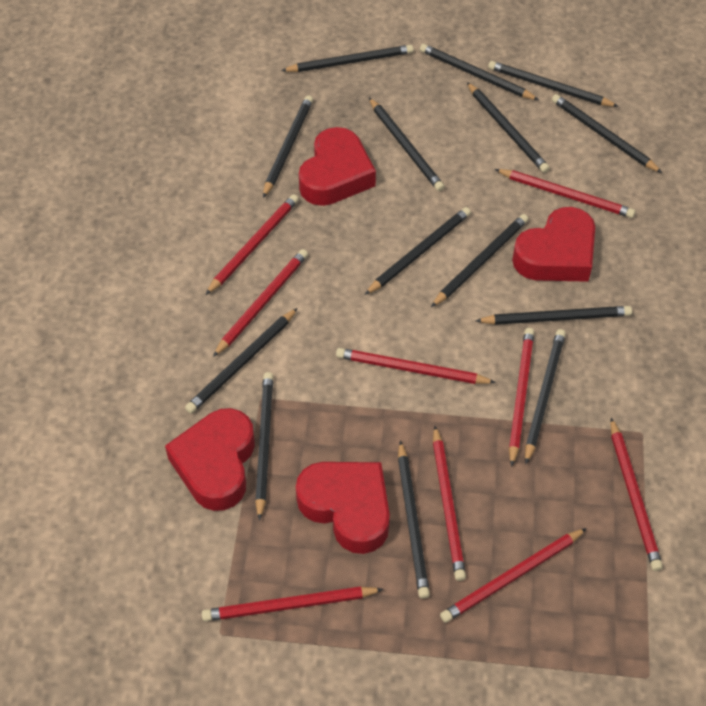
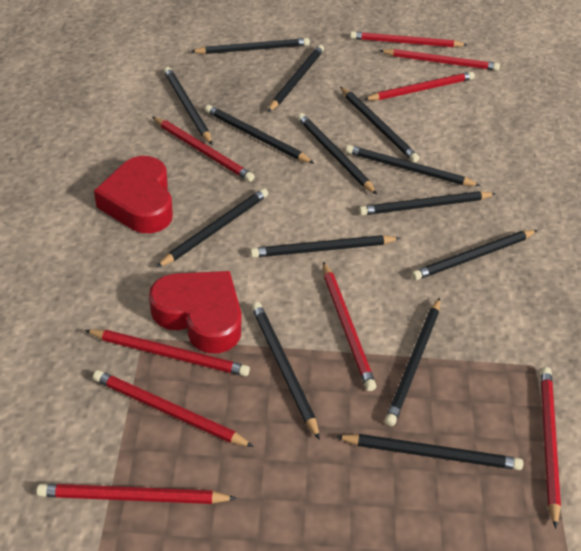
red heart: 4 -> 2

